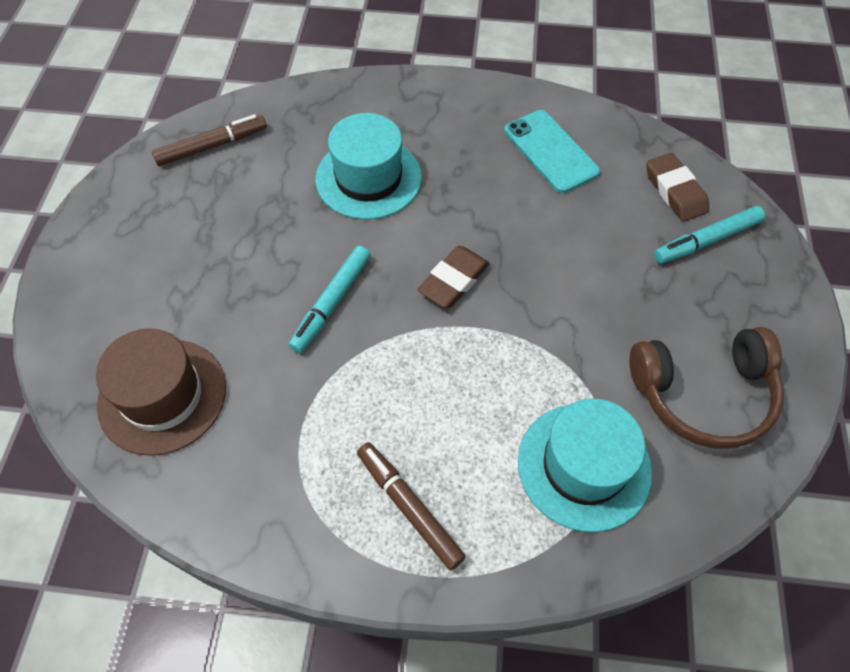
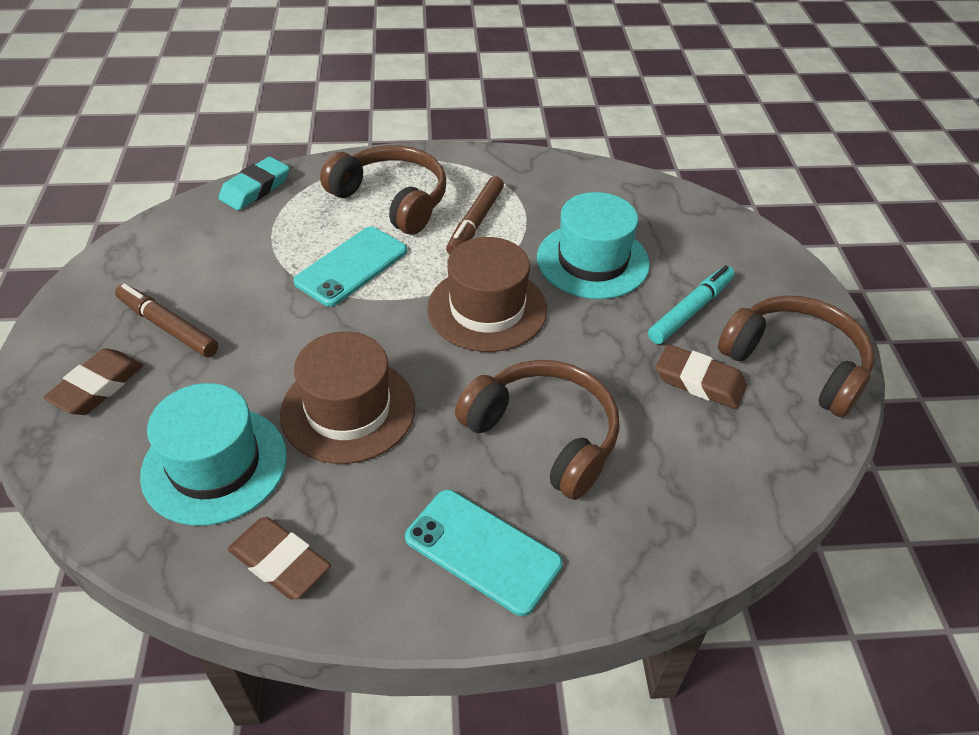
brown eraser: 2 -> 3
brown hat: 1 -> 2
brown headphones: 1 -> 3
turquoise eraser: 0 -> 1
turquoise marker: 2 -> 1
turquoise phone: 1 -> 2

